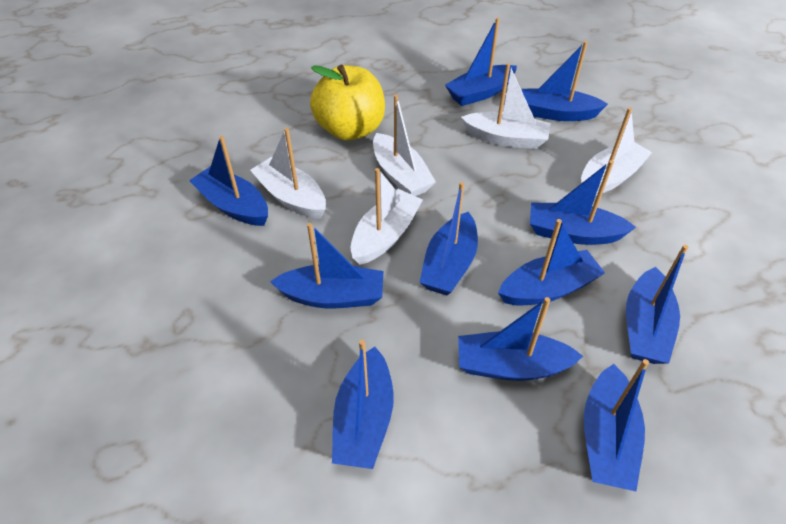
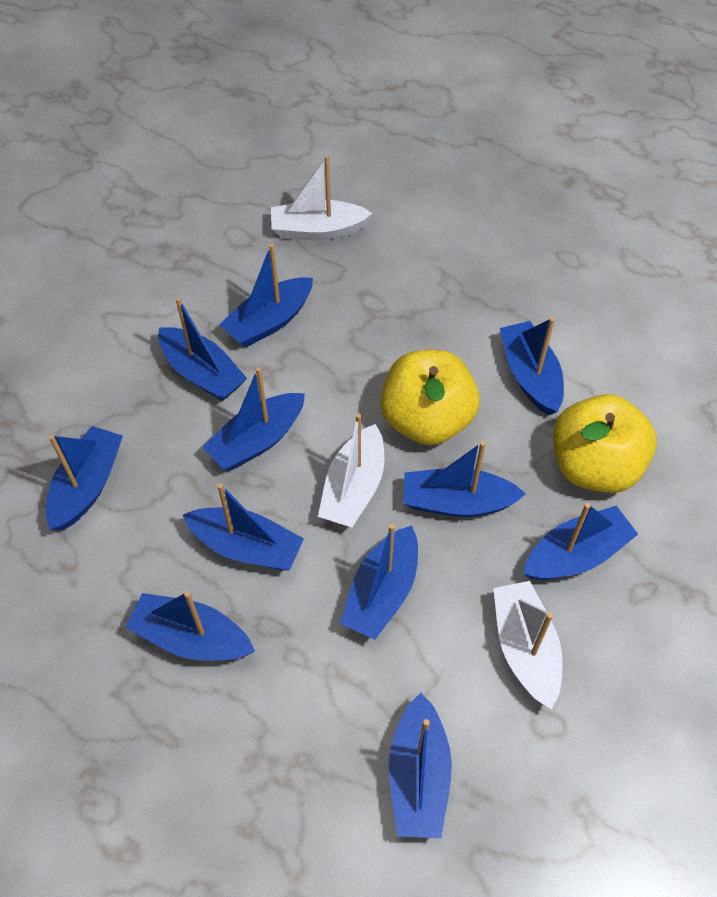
white boat: 5 -> 3
yellow apple: 1 -> 2

